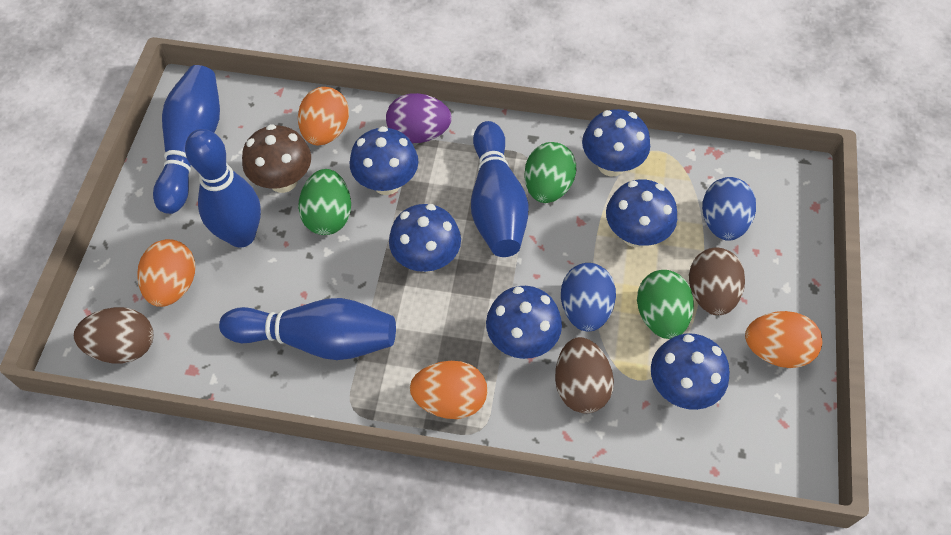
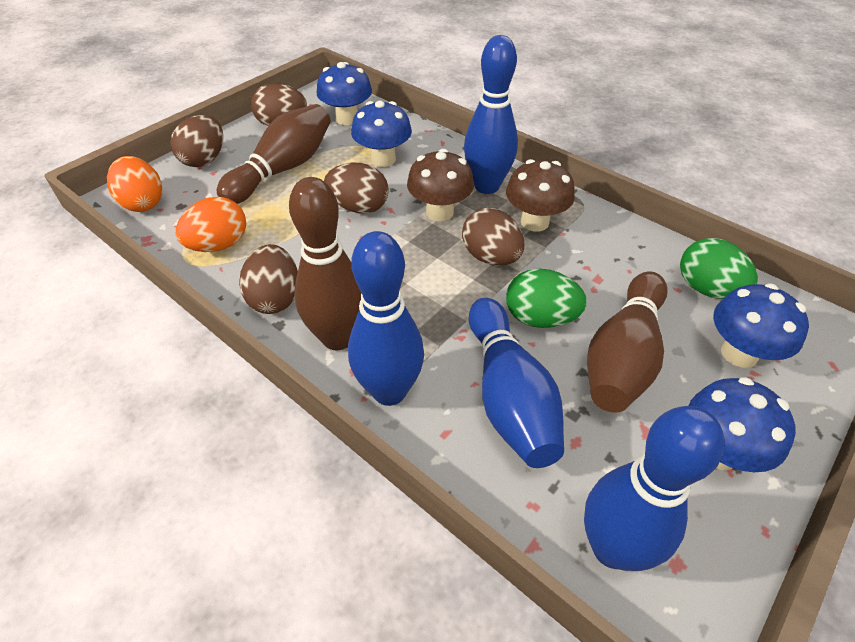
blue egg: 2 -> 0
blue mushroom: 6 -> 4
brown bowling pin: 0 -> 3
brown egg: 3 -> 5
brown mushroom: 1 -> 2
green egg: 3 -> 2
orange egg: 4 -> 2
purple egg: 1 -> 0

